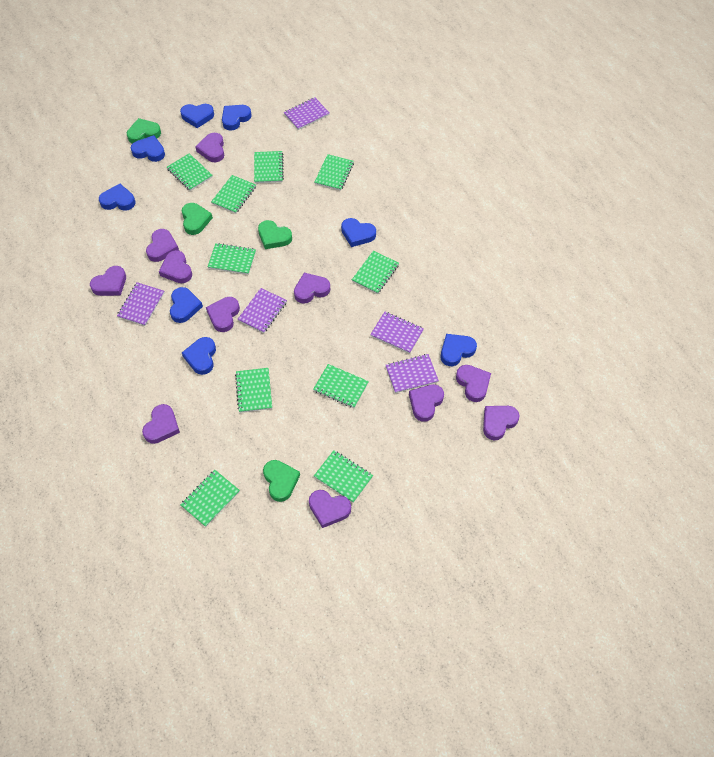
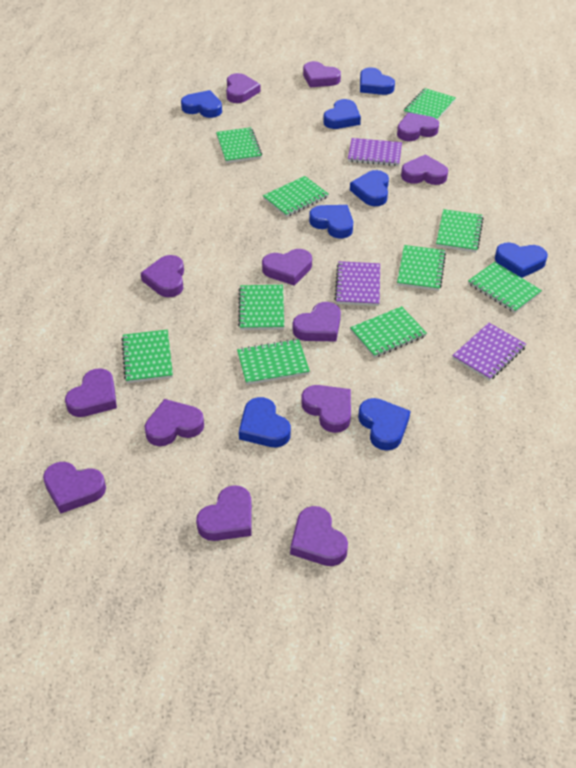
green heart: 4 -> 0
purple heart: 11 -> 13
purple notebook: 5 -> 3

